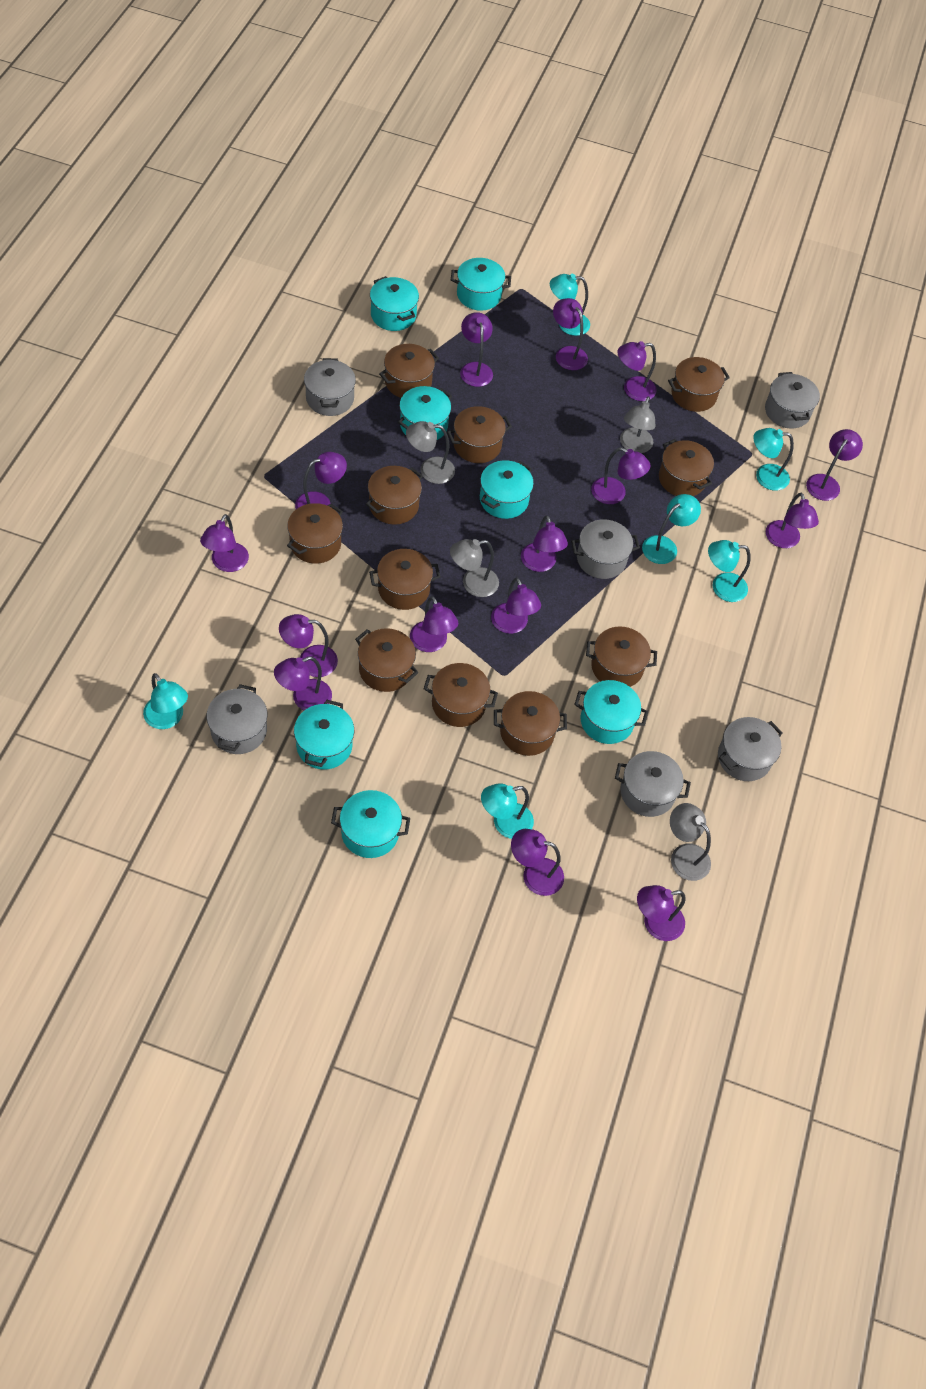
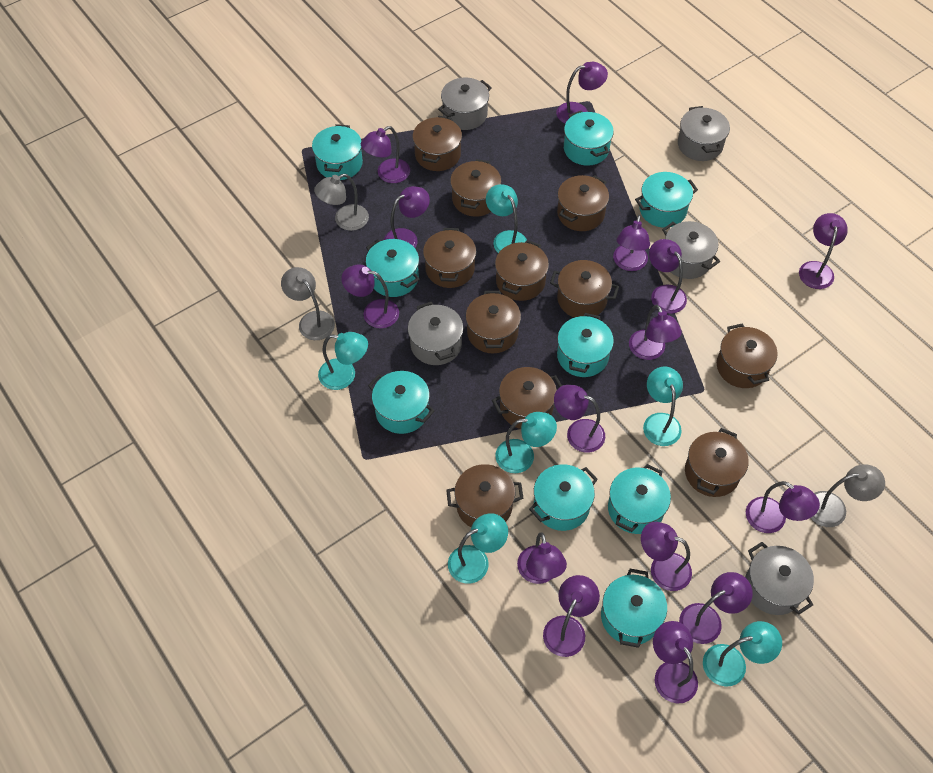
grey lamp: 4 -> 3
grey pot: 6 -> 5
turquoise pot: 7 -> 9

